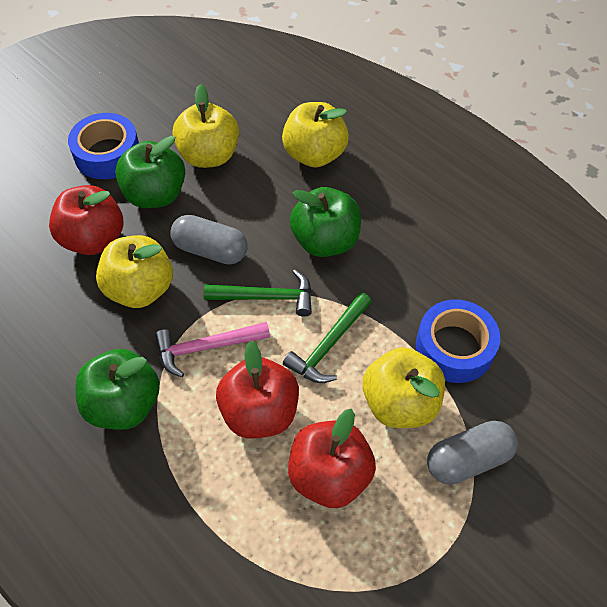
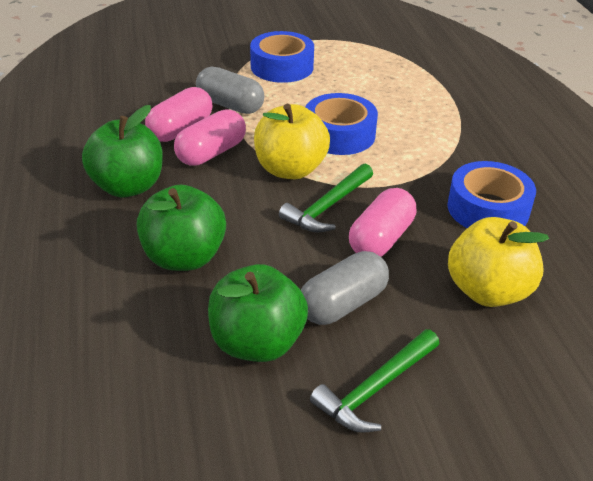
blue tape: 2 -> 3
pink capsule: 0 -> 3
pink hammer: 1 -> 0
red apple: 3 -> 0
yellow apple: 4 -> 2

